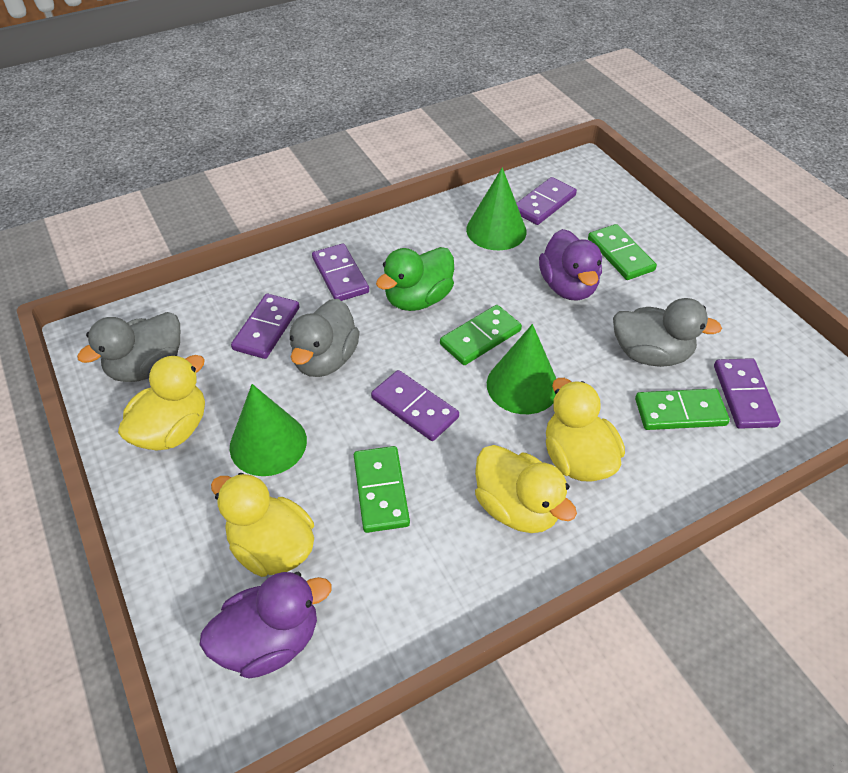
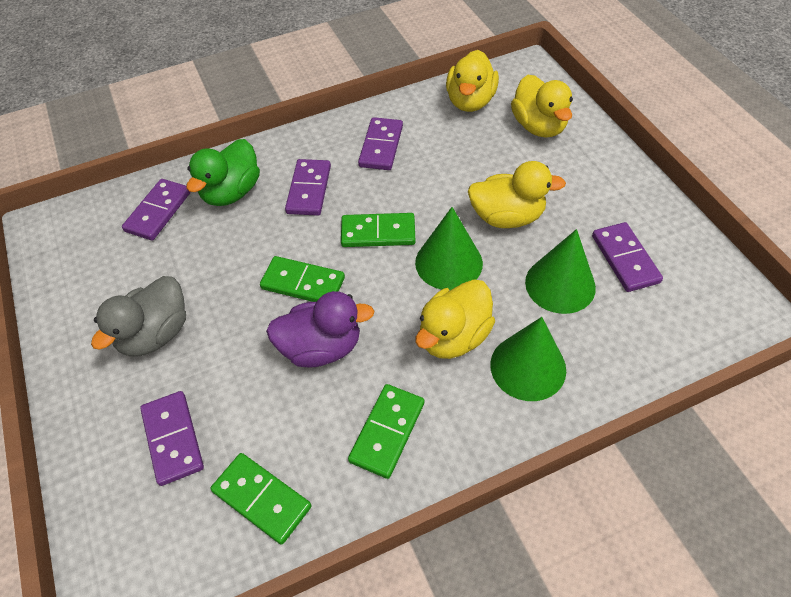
grey duck: 3 -> 1
purple duck: 2 -> 1

